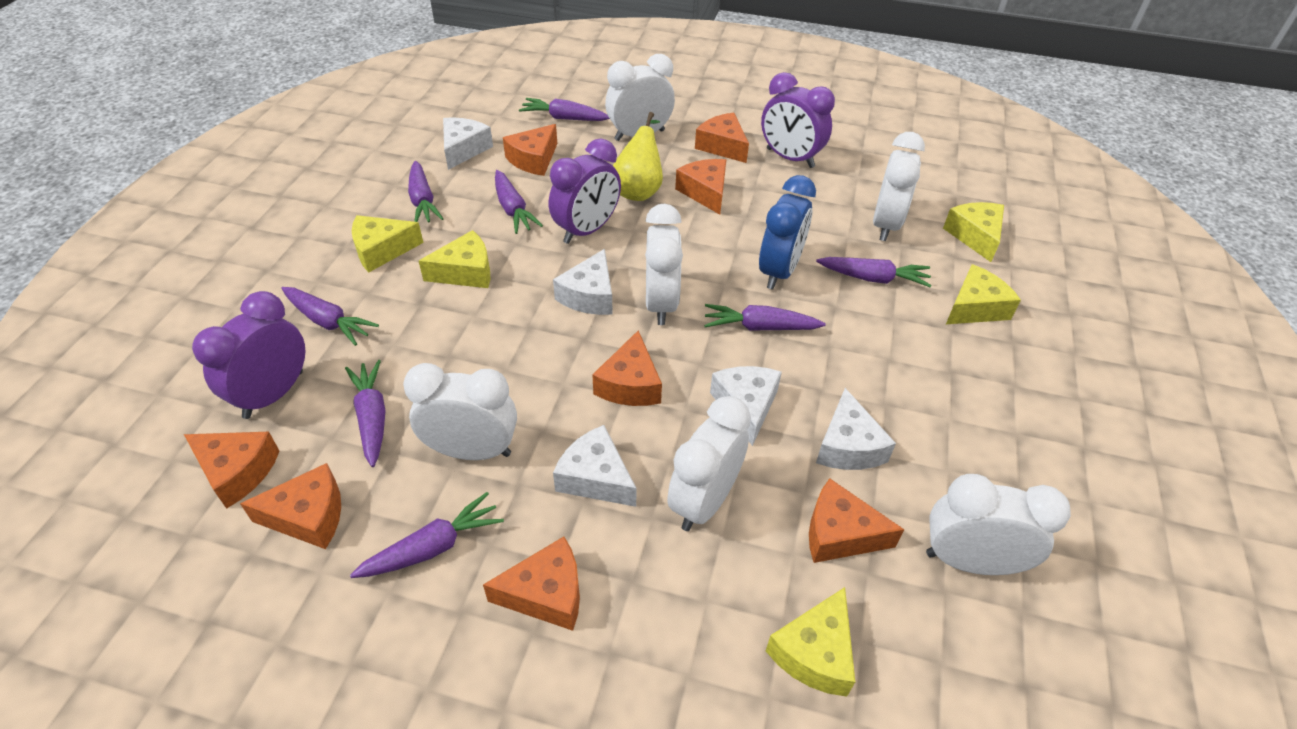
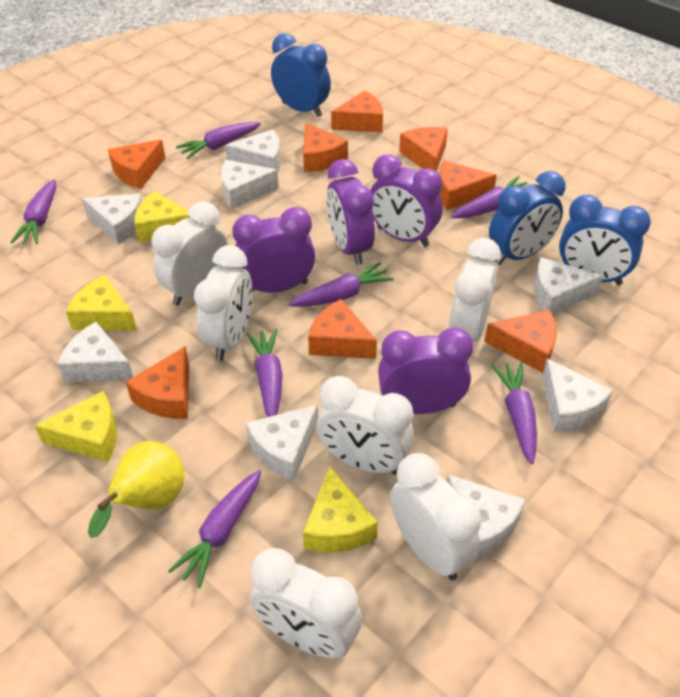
blue clock: 1 -> 3
purple carrot: 8 -> 7
purple clock: 3 -> 4
white cheese: 5 -> 8
yellow cheese: 5 -> 4

